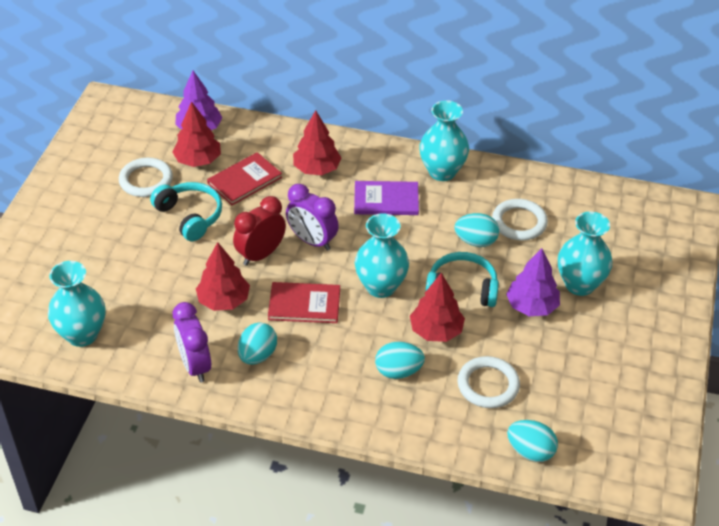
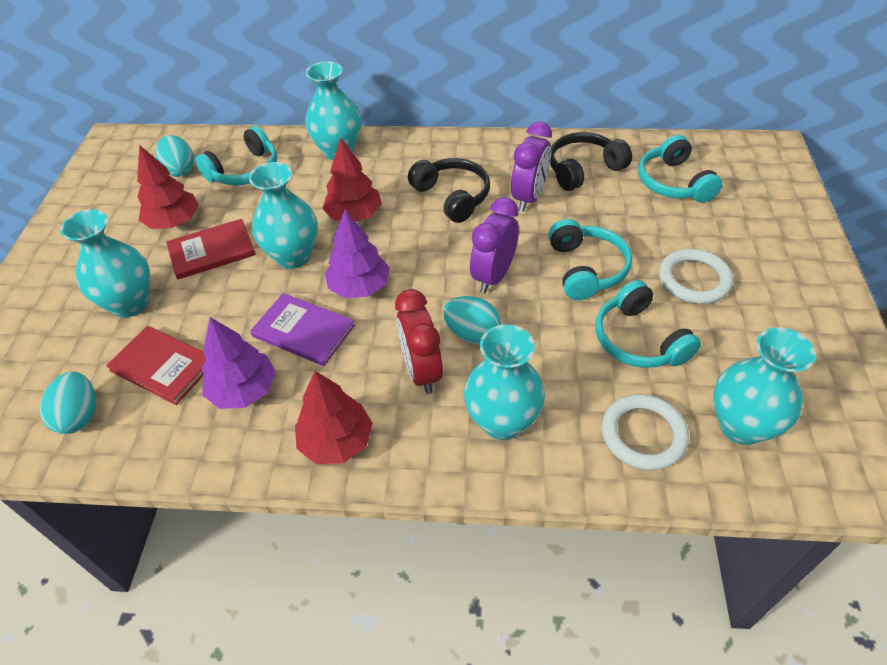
black headphones: 0 -> 2
red tree: 4 -> 3
turquoise egg: 4 -> 3
turquoise headphones: 2 -> 4
turquoise vase: 4 -> 5
white ring: 3 -> 2

